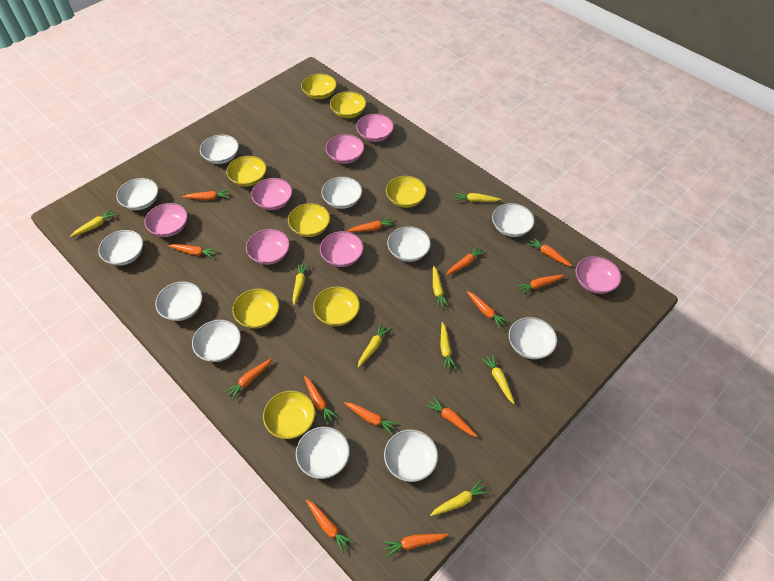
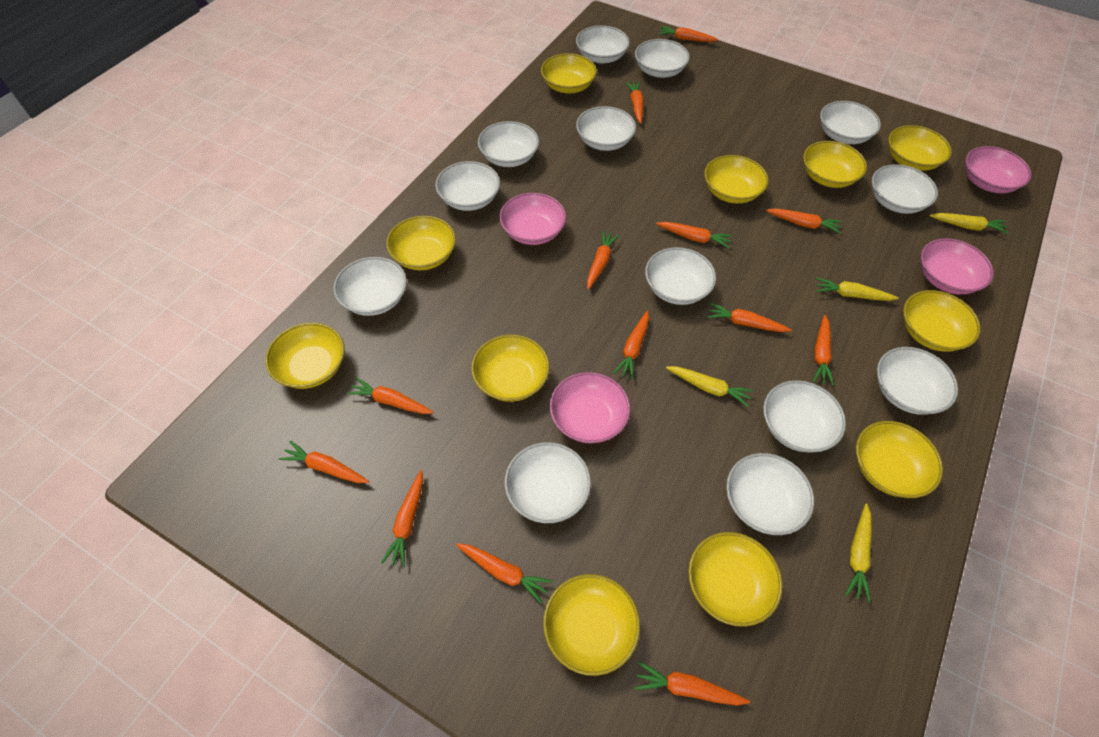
pink bowl: 7 -> 4
white bowl: 11 -> 13
yellow bowl: 8 -> 11
yellow carrot: 8 -> 4

